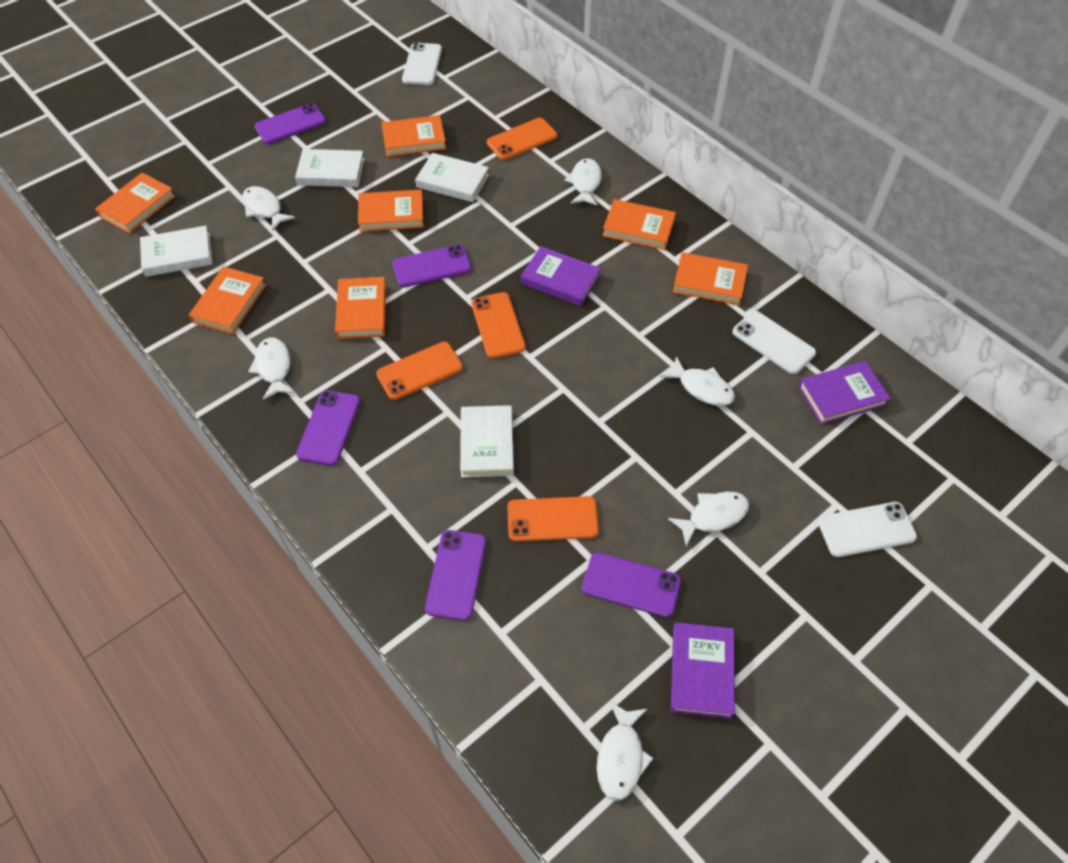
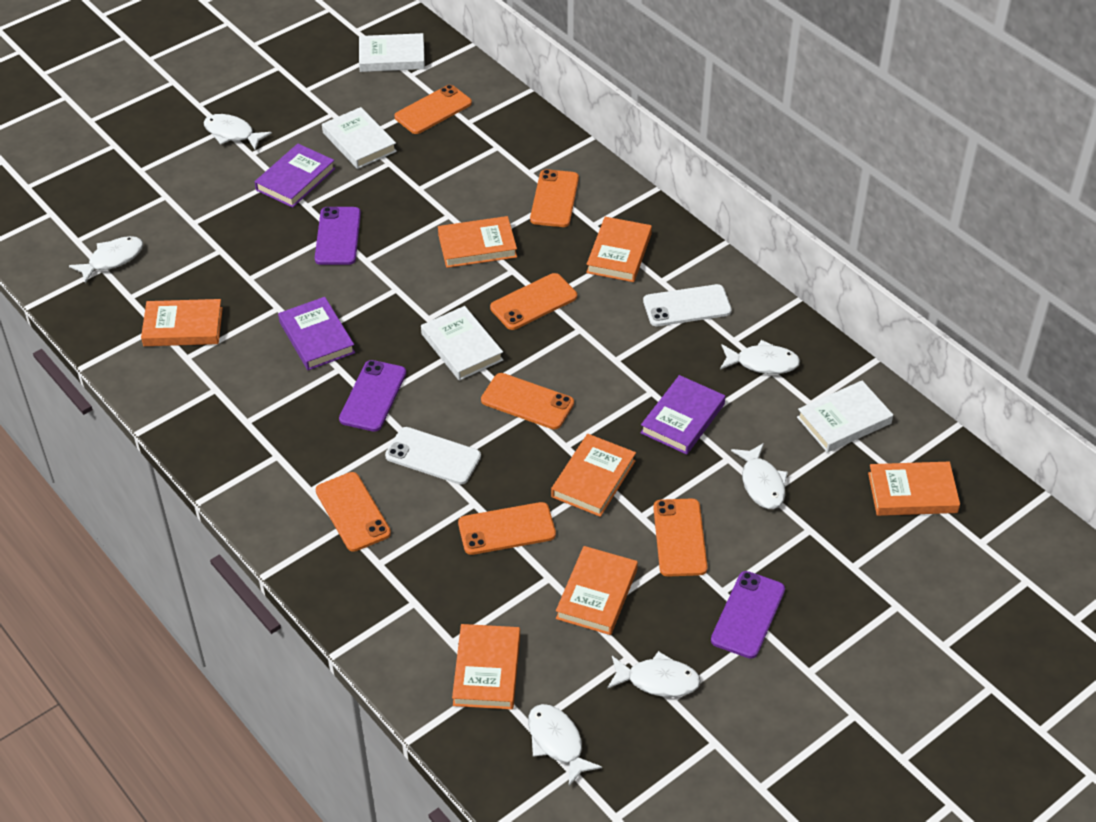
orange phone: 4 -> 7
purple phone: 5 -> 3
white phone: 3 -> 2

